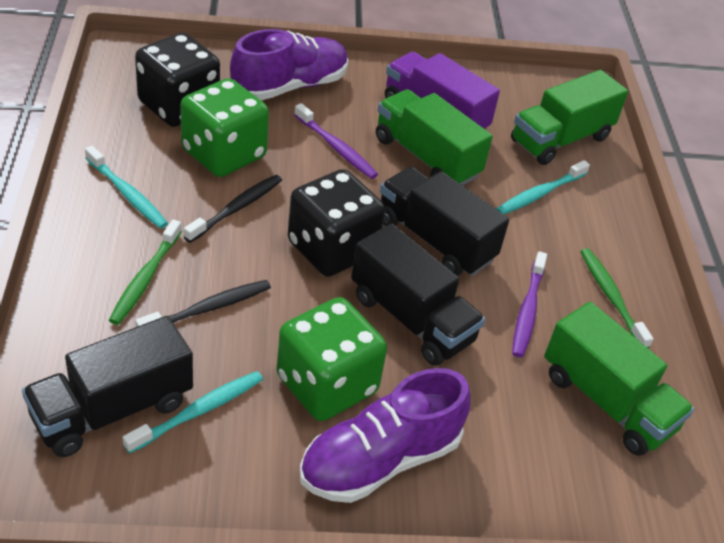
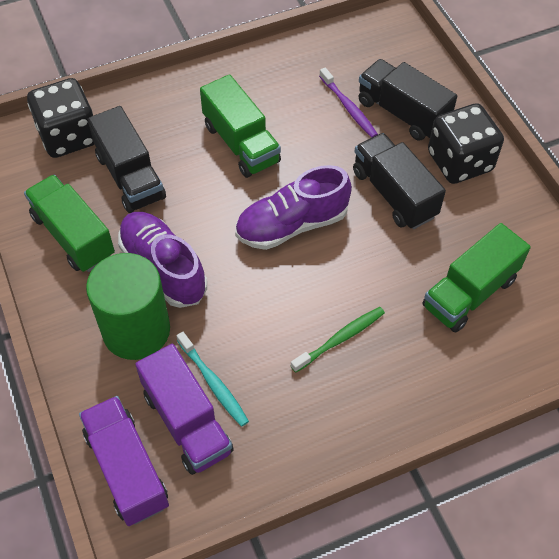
black toothbrush: 2 -> 0
green cylinder: 0 -> 1
green dice: 2 -> 0
green toothbrush: 2 -> 1
purple toothbrush: 2 -> 1
purple truck: 1 -> 2
turquoise toothbrush: 3 -> 1

